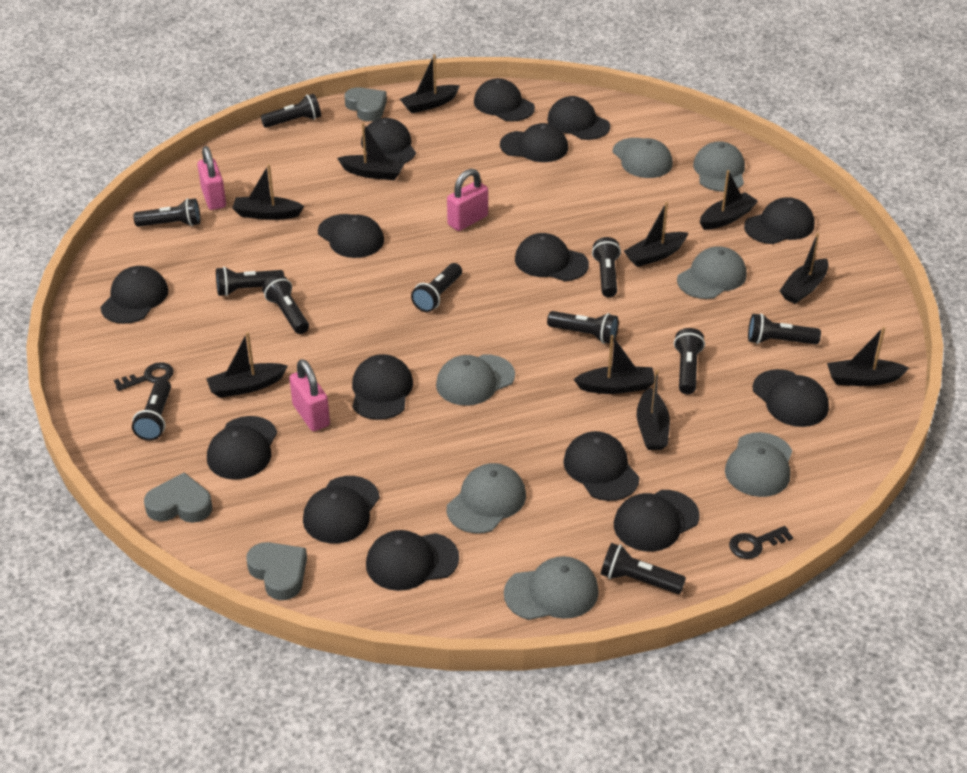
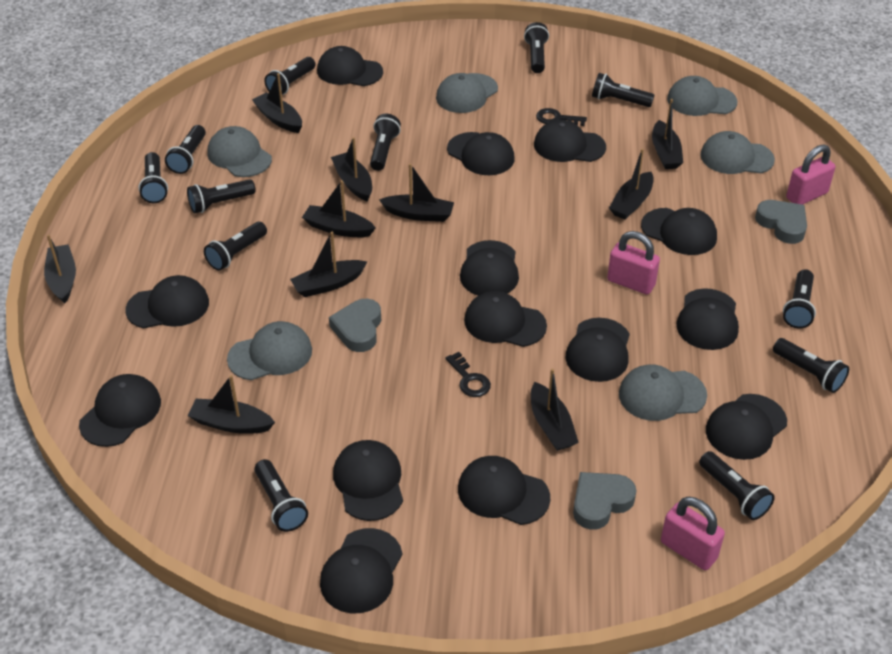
black cap: 15 -> 14
black flashlight: 11 -> 12
grey cap: 7 -> 6

